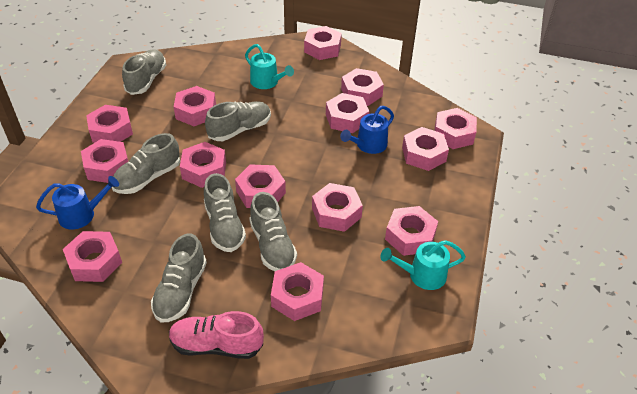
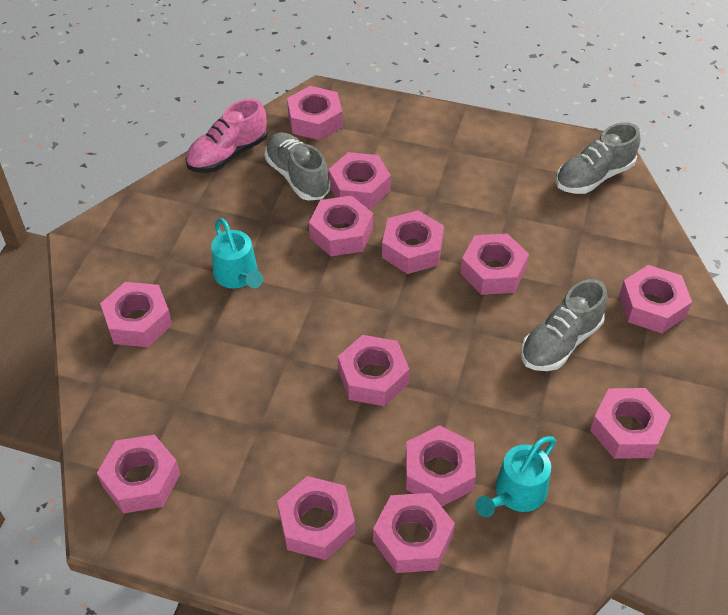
blue watering can: 2 -> 0
grey shoe: 6 -> 3
pink nut: 14 -> 13

